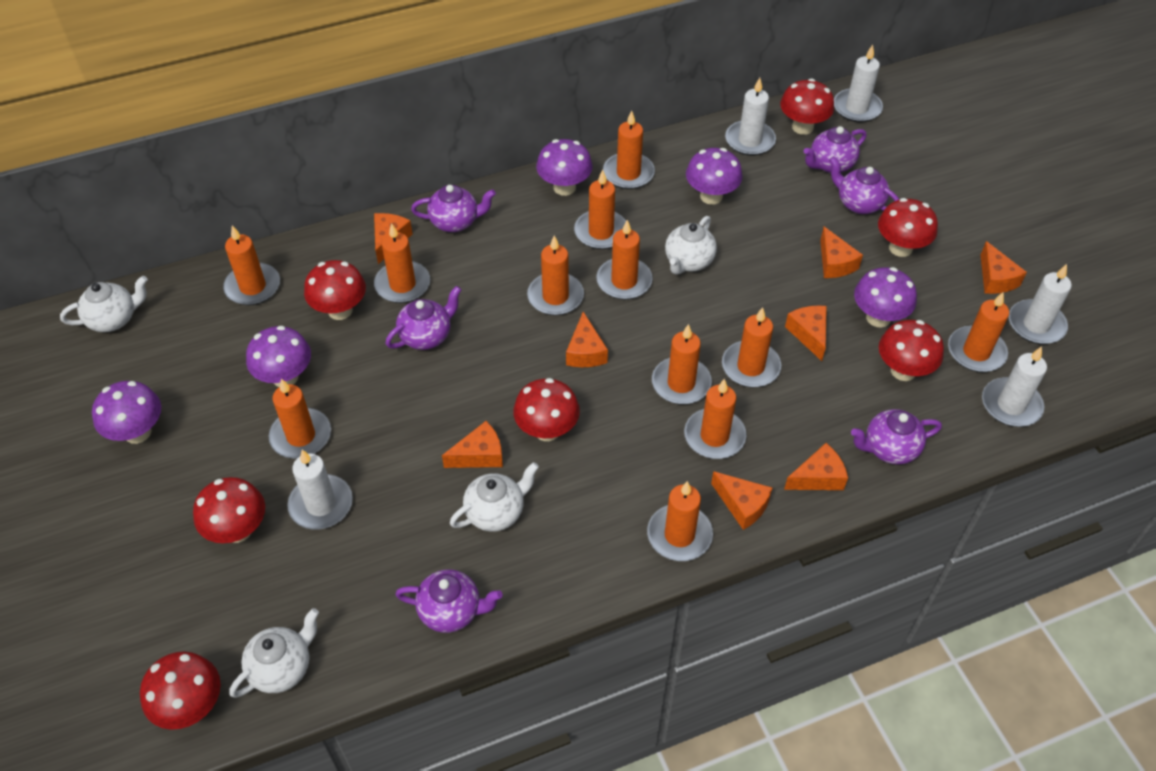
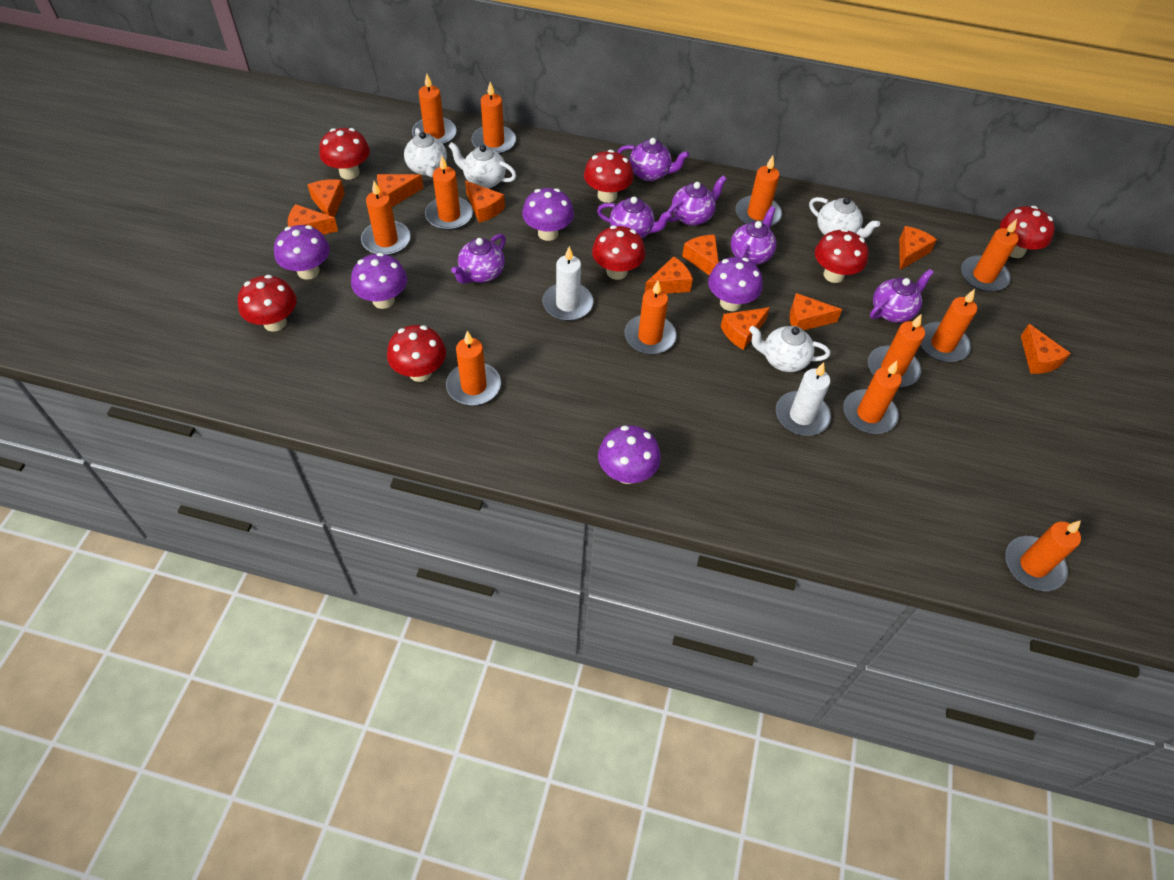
orange cheese: 8 -> 10
white candle: 5 -> 2

